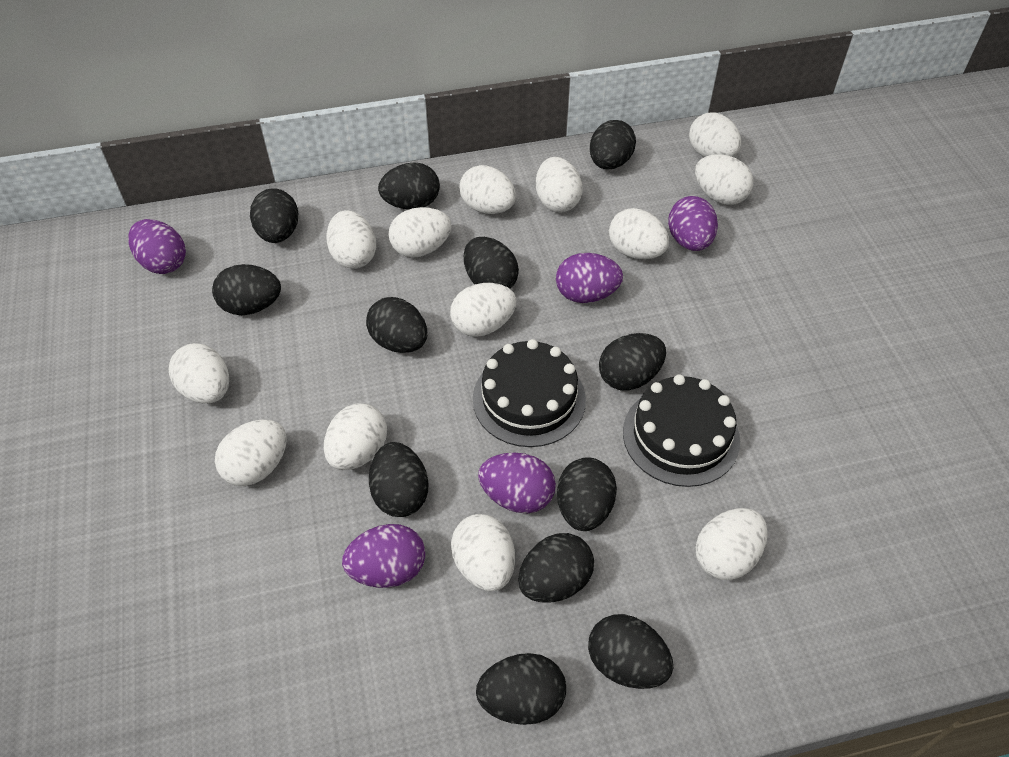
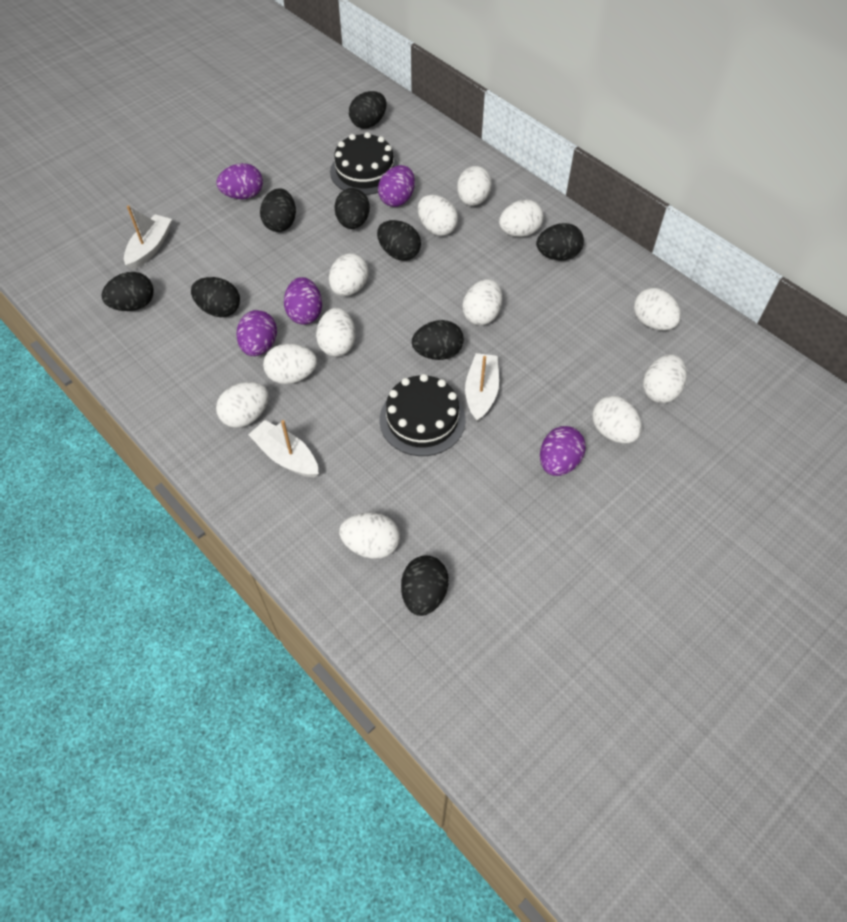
black egg: 12 -> 9
white boat: 0 -> 3
white egg: 13 -> 12

